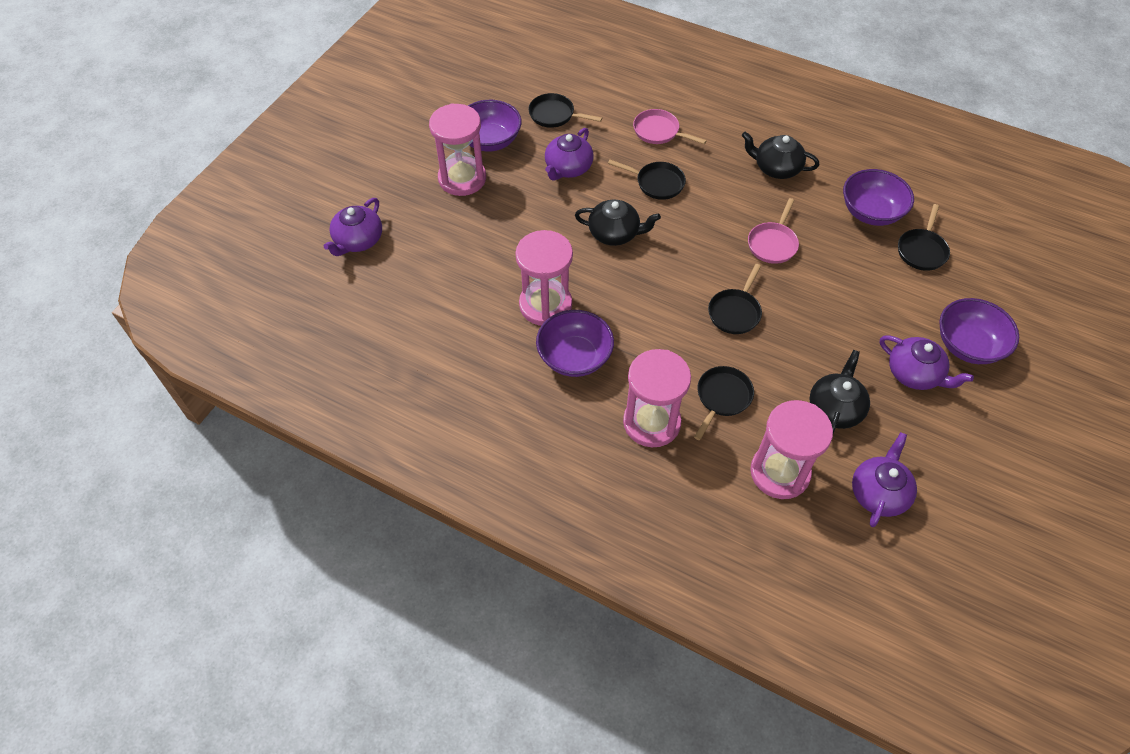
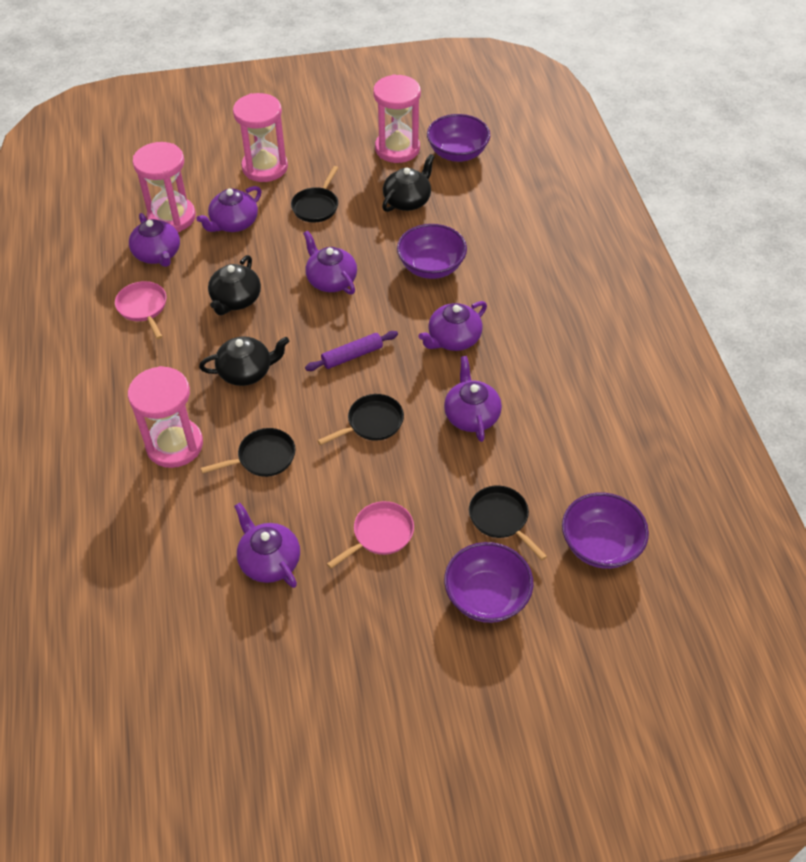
black pan: 5 -> 4
purple rolling pin: 0 -> 1
purple teapot: 4 -> 6

